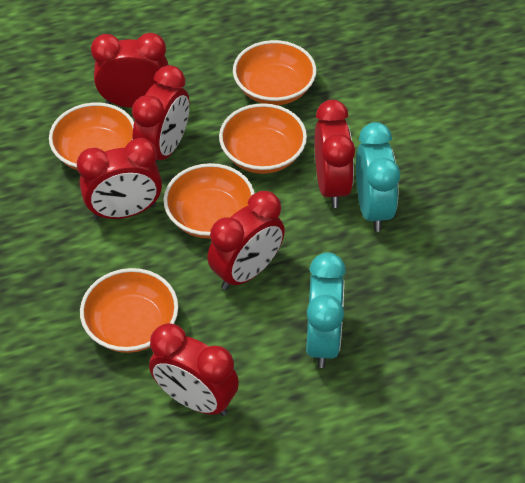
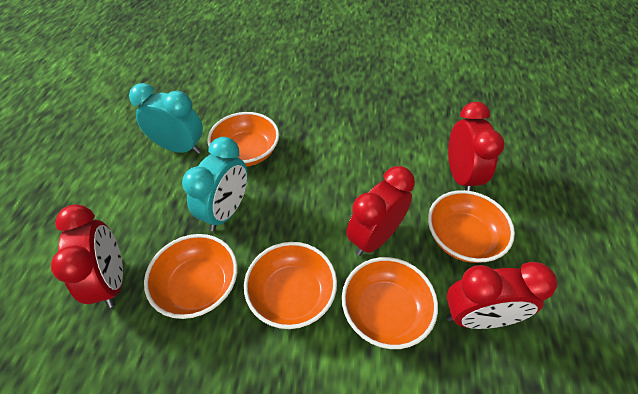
red clock: 6 -> 4

